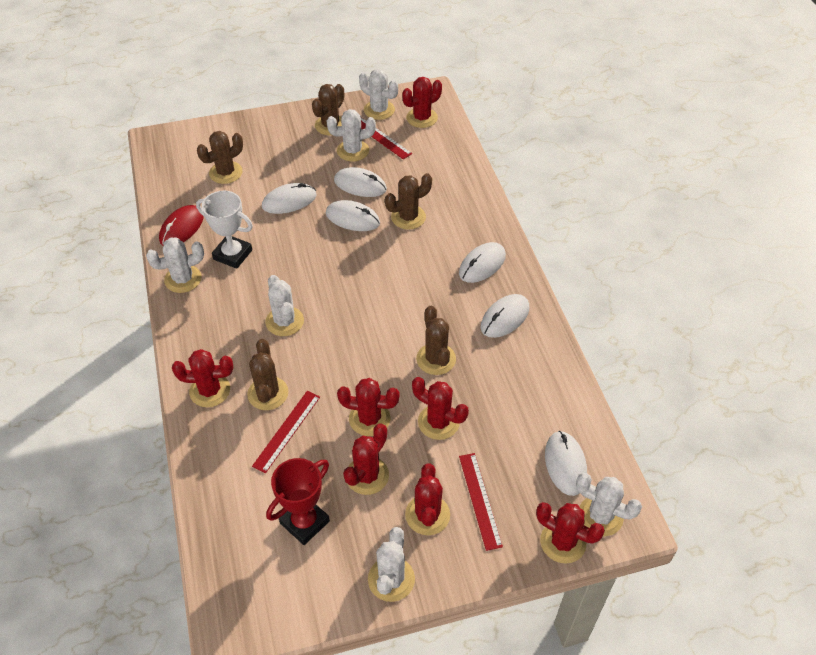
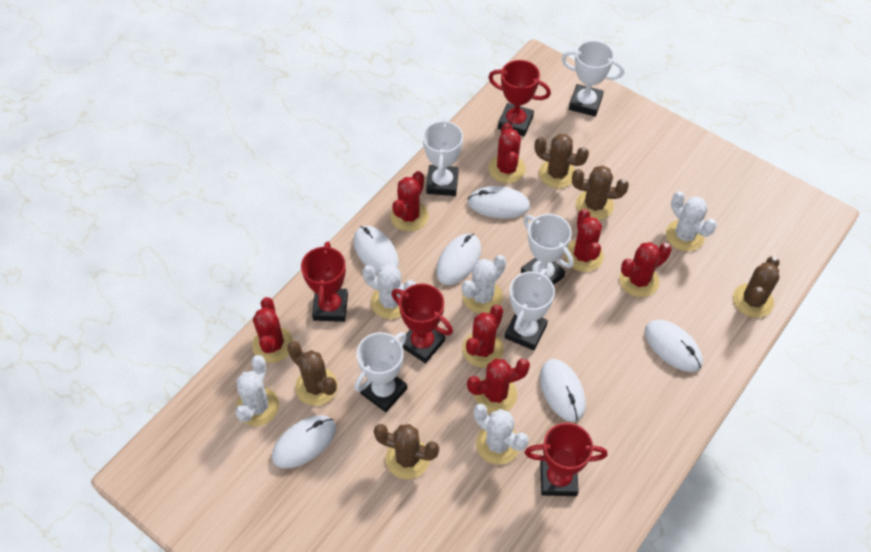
red mouse: 1 -> 0
red ruler: 3 -> 0
red trophy: 1 -> 4
white cactus: 6 -> 5
white trophy: 1 -> 5

